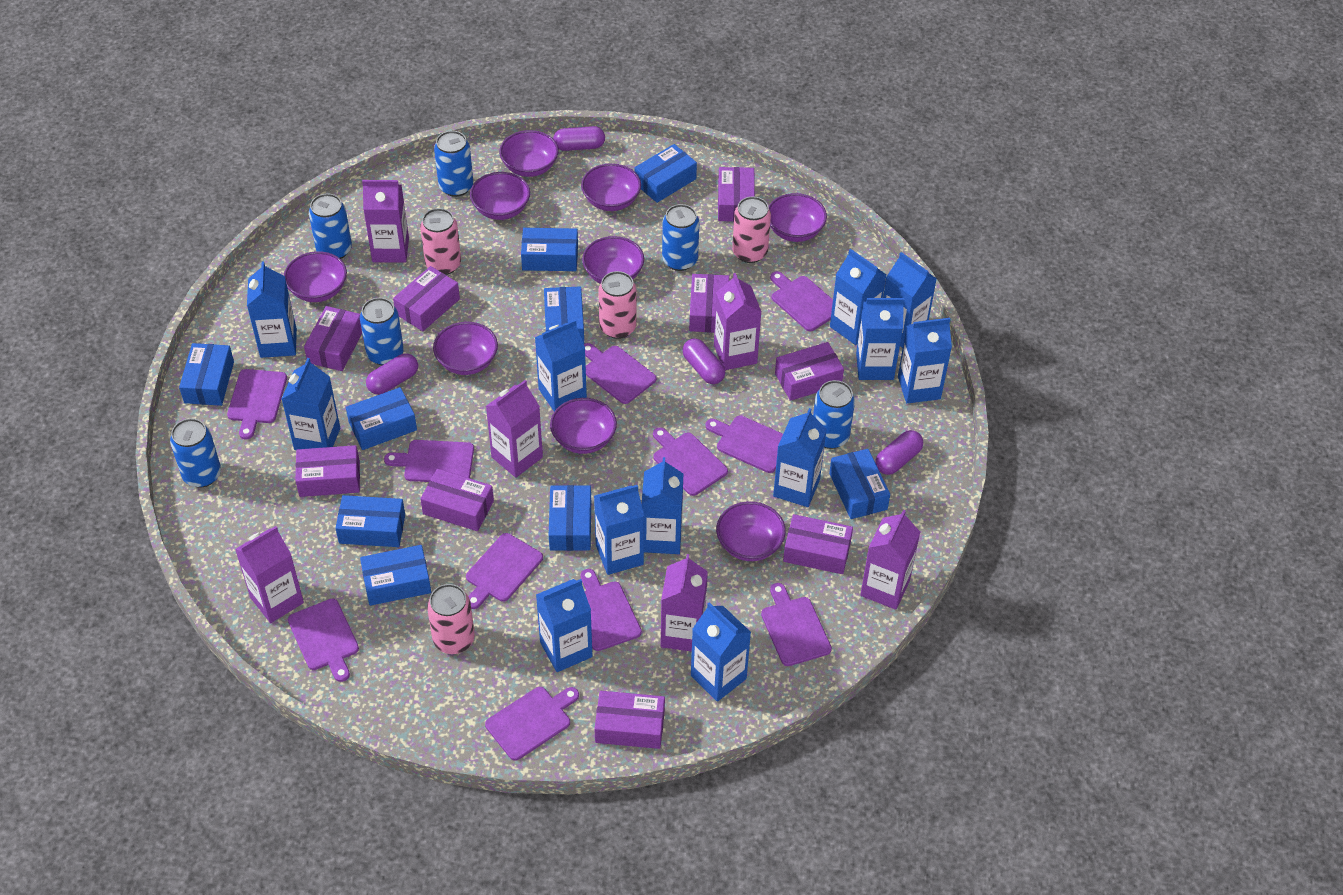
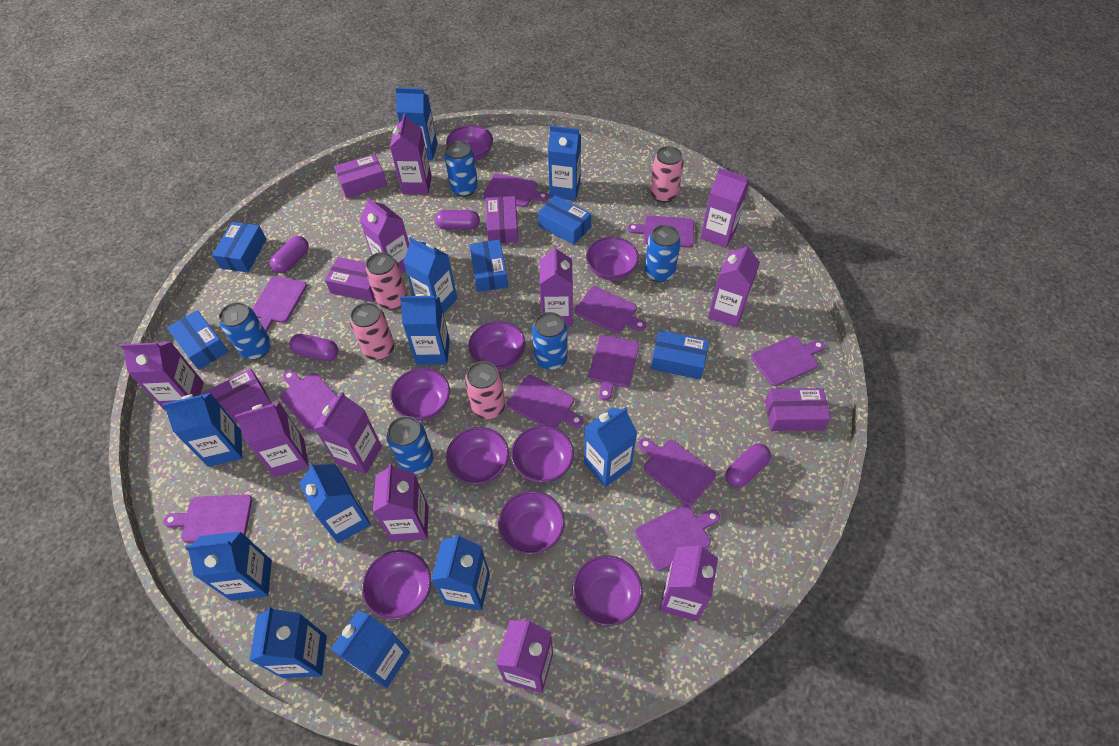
blue box: 9 -> 5
blue can: 6 -> 5
blue carton: 12 -> 11
purple box: 9 -> 5
purple carton: 6 -> 11

